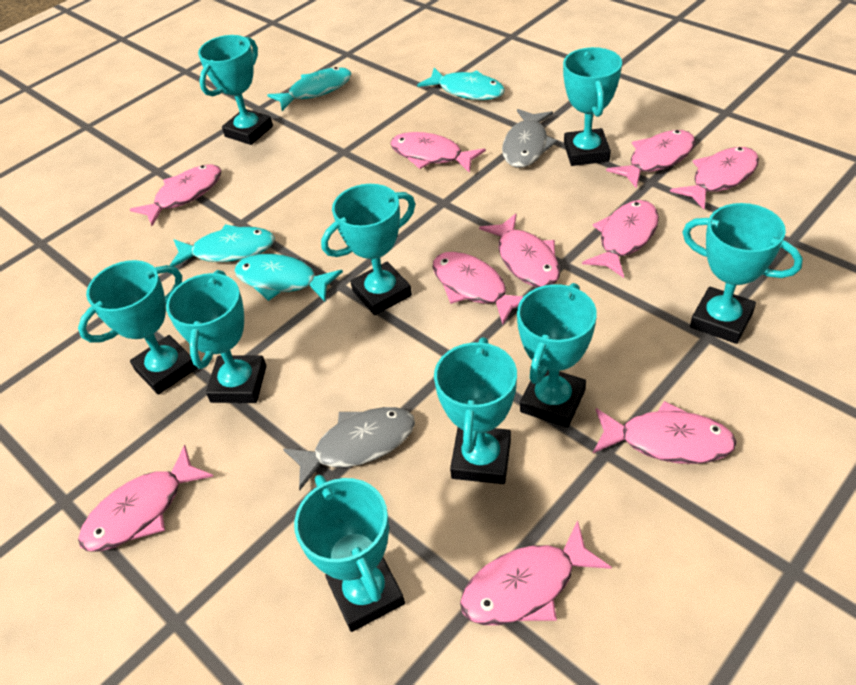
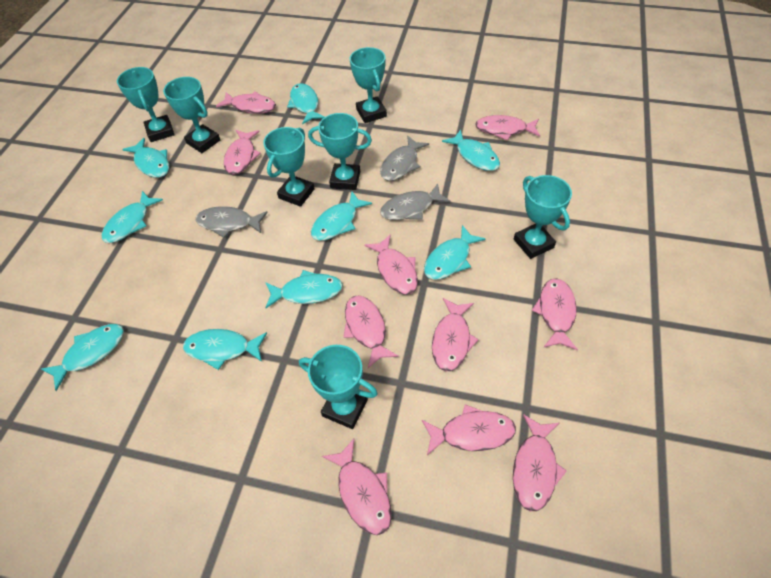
grey fish: 2 -> 3
turquoise fish: 4 -> 9
turquoise trophy: 9 -> 7

